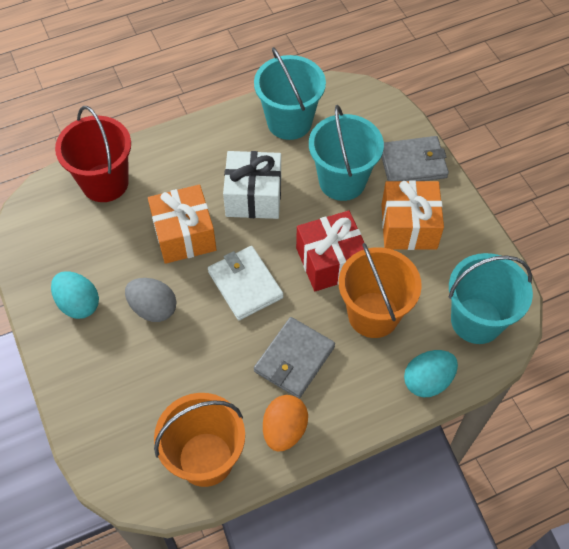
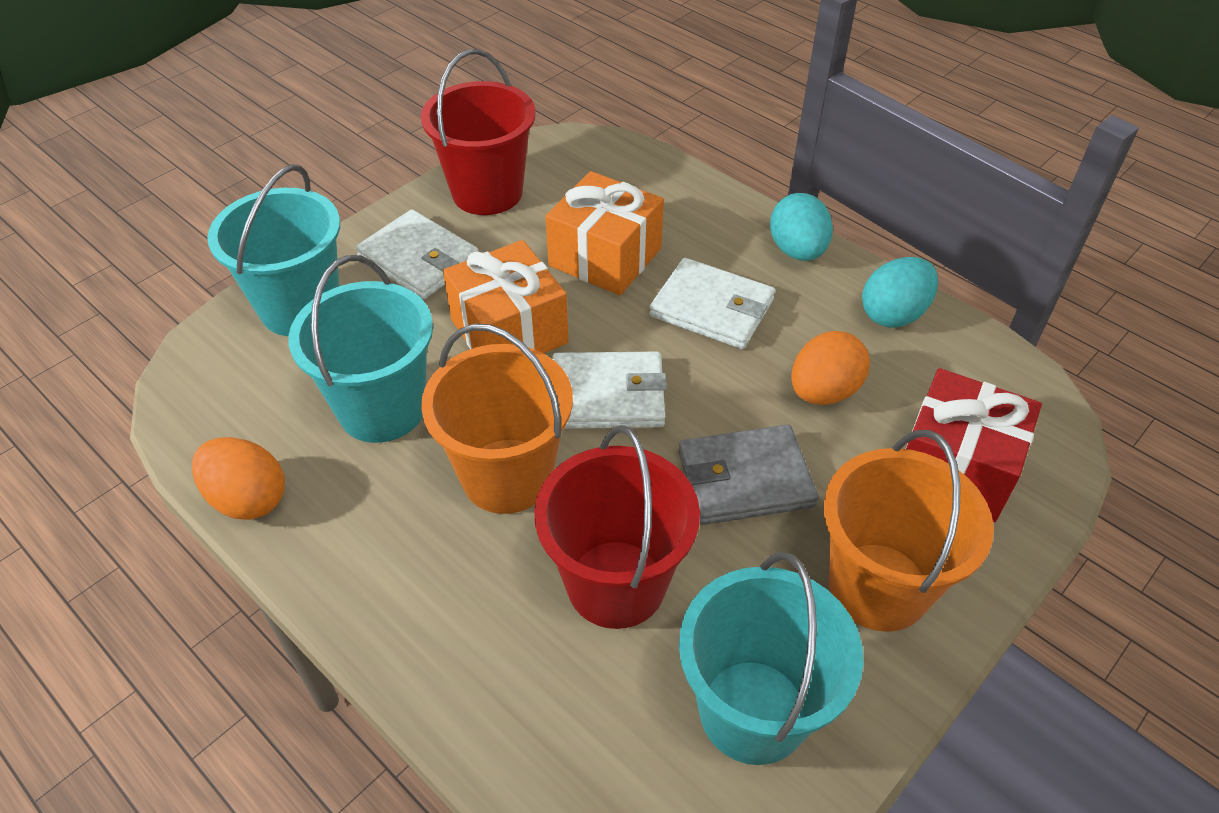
grey egg: 1 -> 0
grey wallet: 2 -> 1
orange egg: 1 -> 2
red bucket: 1 -> 2
white gift: 1 -> 0
white wallet: 1 -> 3

